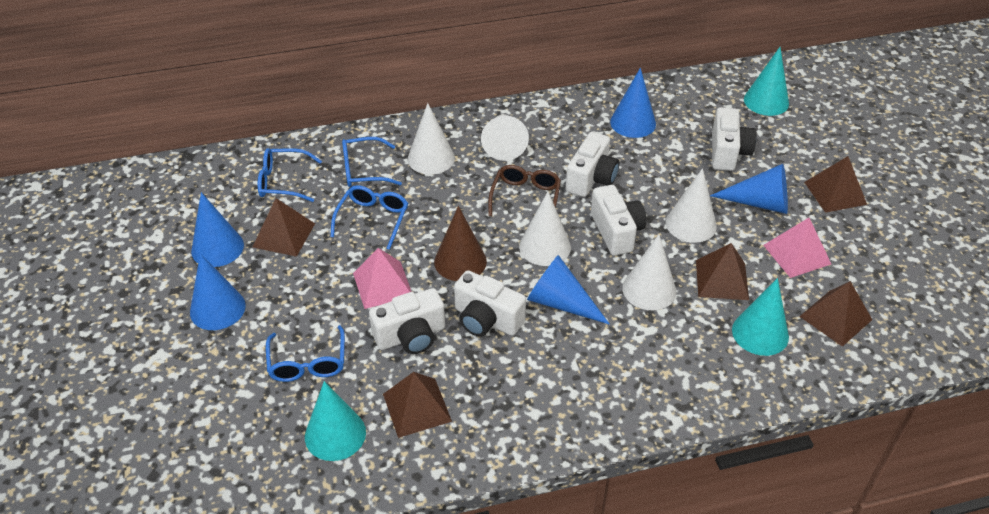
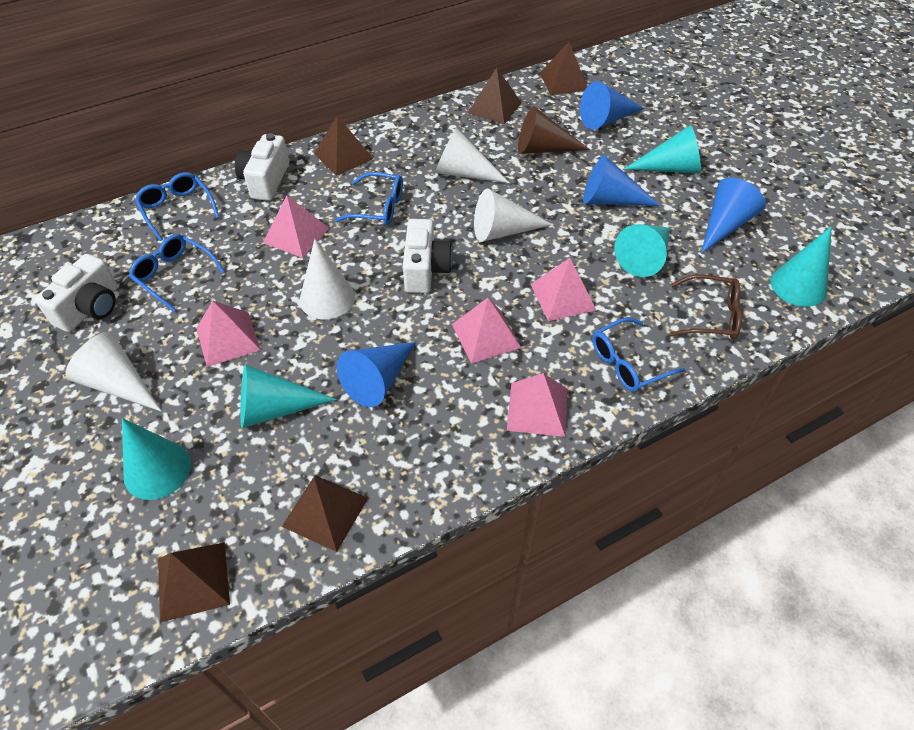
blue cone: 5 -> 4
pink pyramid: 2 -> 5
turquoise cone: 3 -> 5
white camera: 5 -> 3
white cone: 5 -> 4

